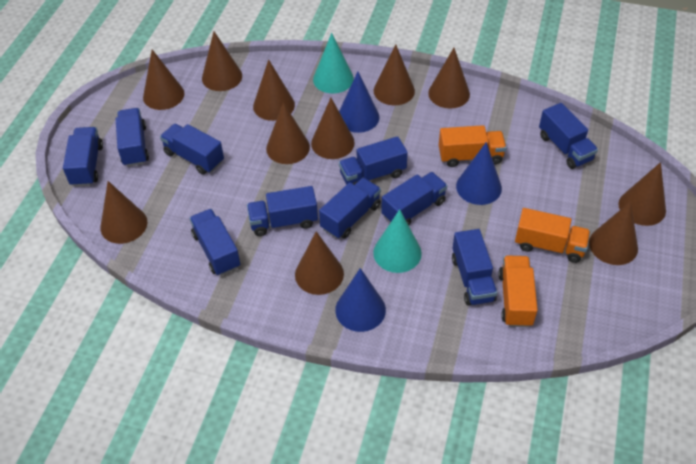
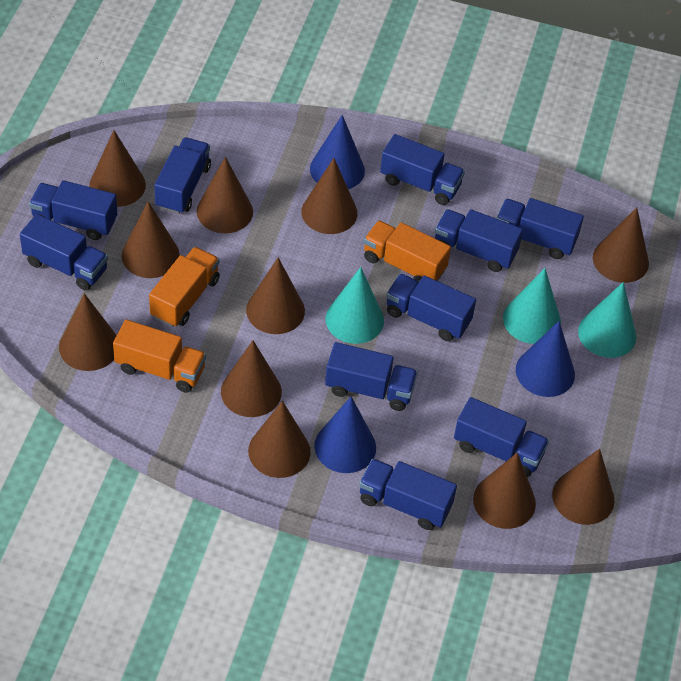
turquoise cone: 2 -> 3

